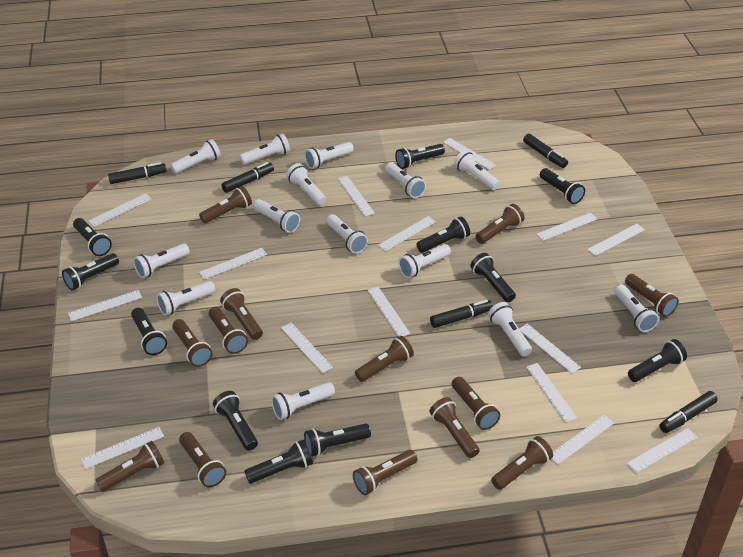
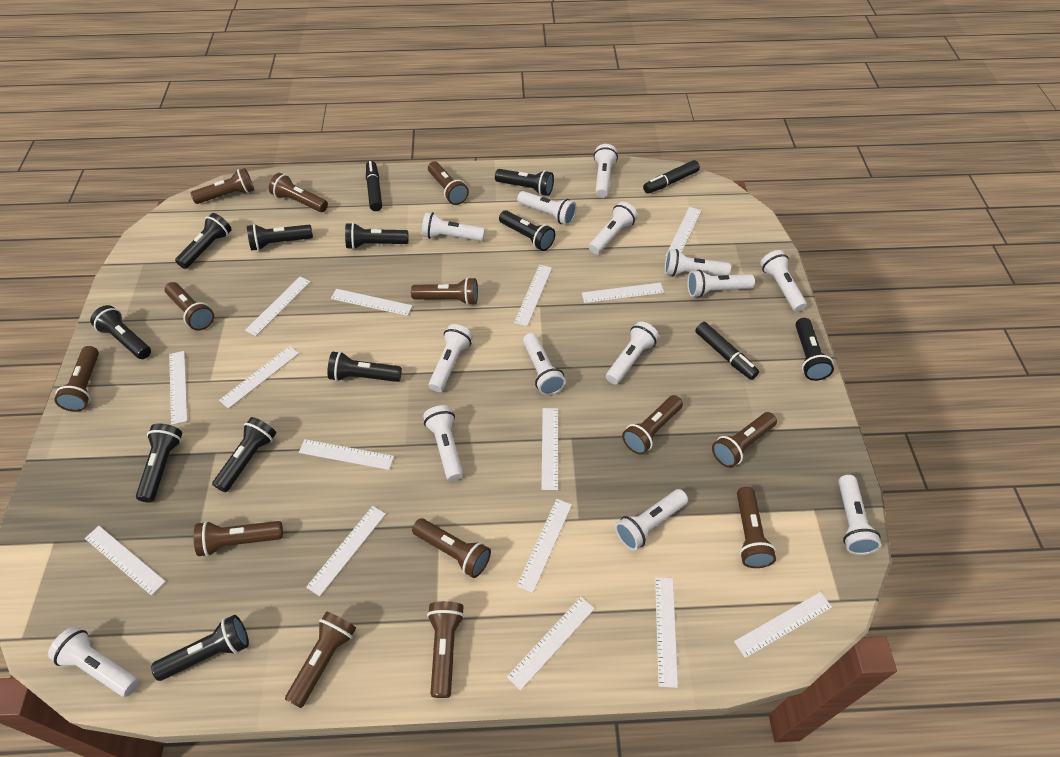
black marker: 5 -> 3

